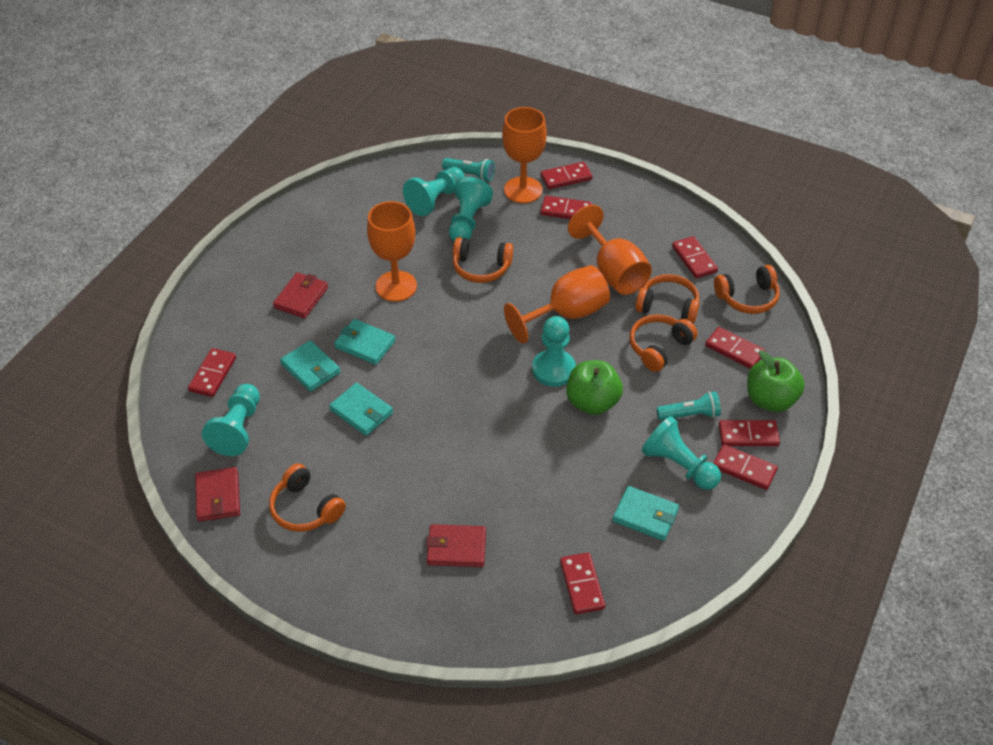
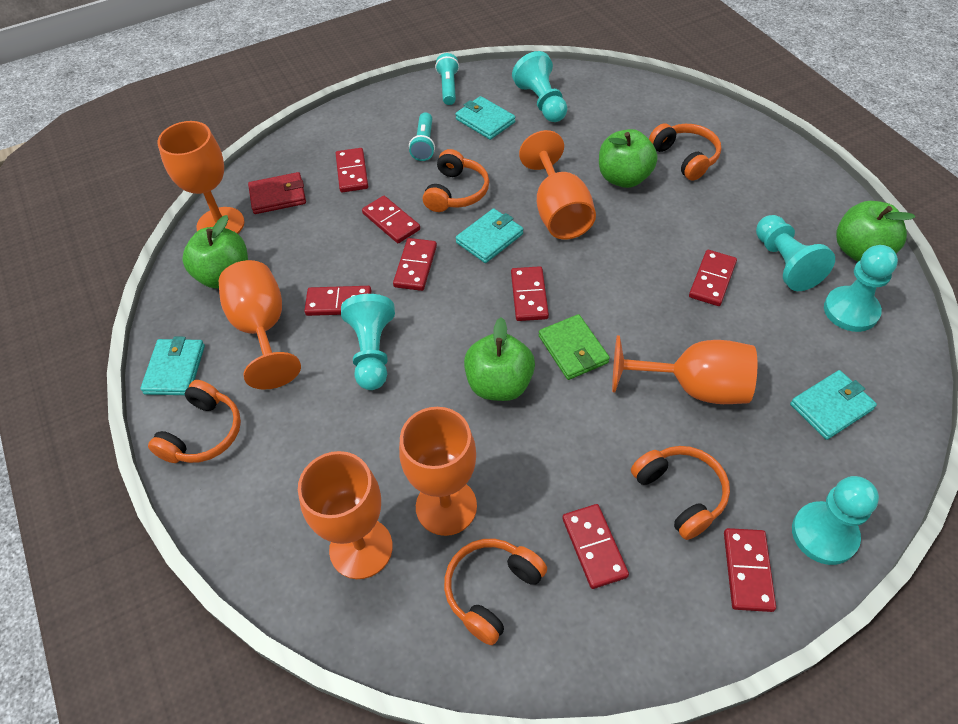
green apple: 2 -> 4
green wallet: 0 -> 1
orange goblet: 4 -> 6
red wallet: 3 -> 1

